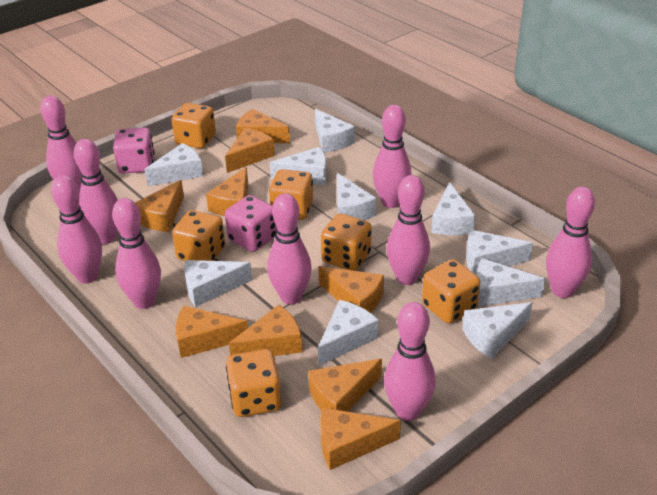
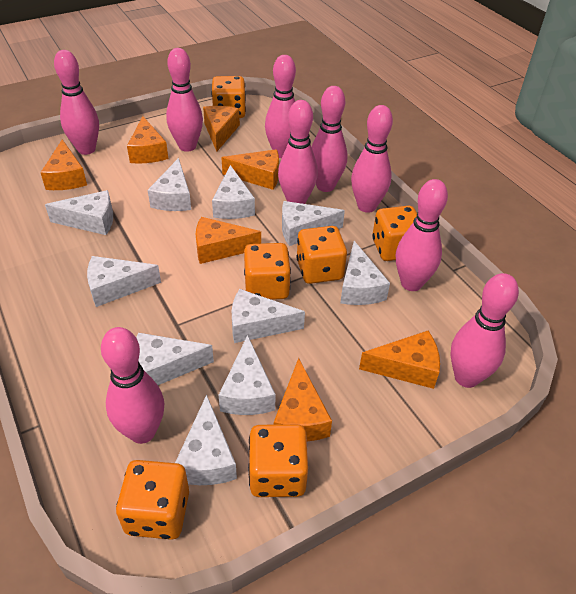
orange cheese: 9 -> 7
pink dice: 2 -> 0

